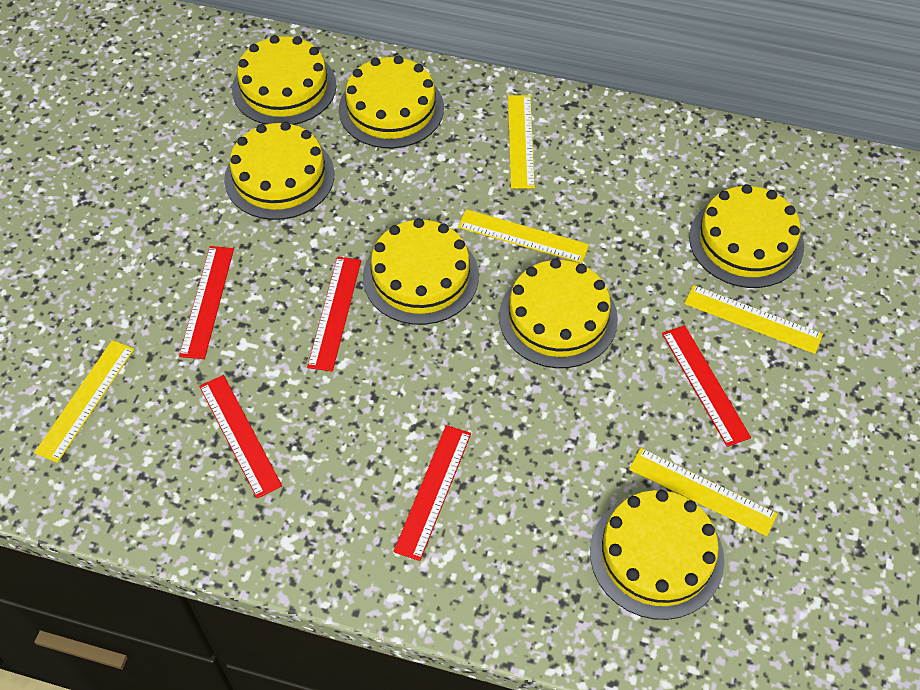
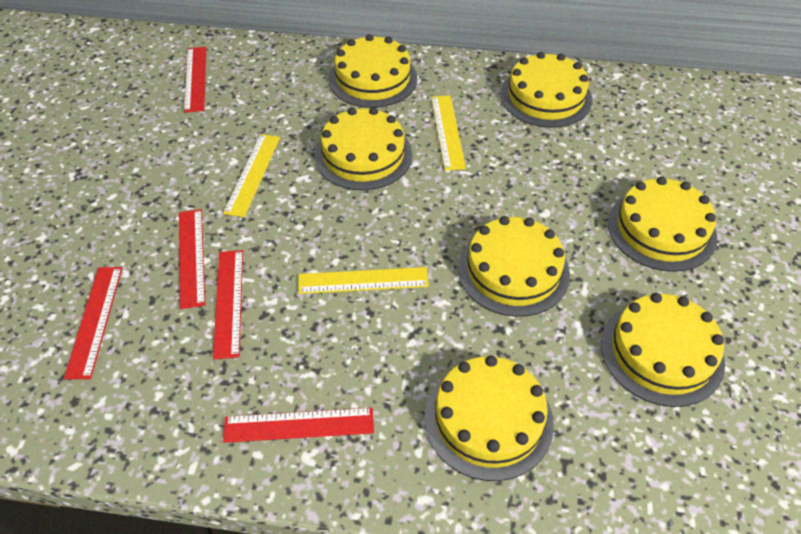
yellow ruler: 5 -> 3

